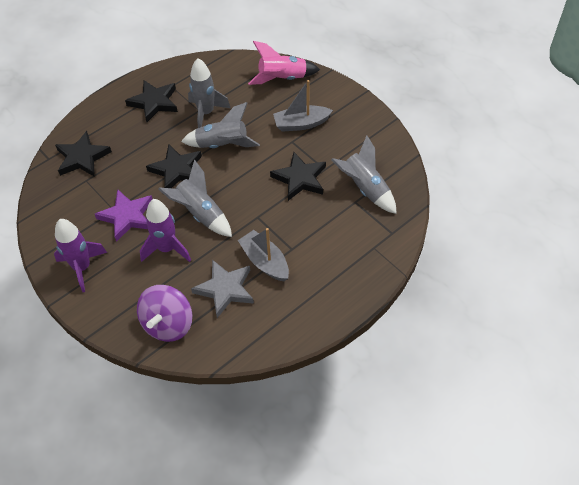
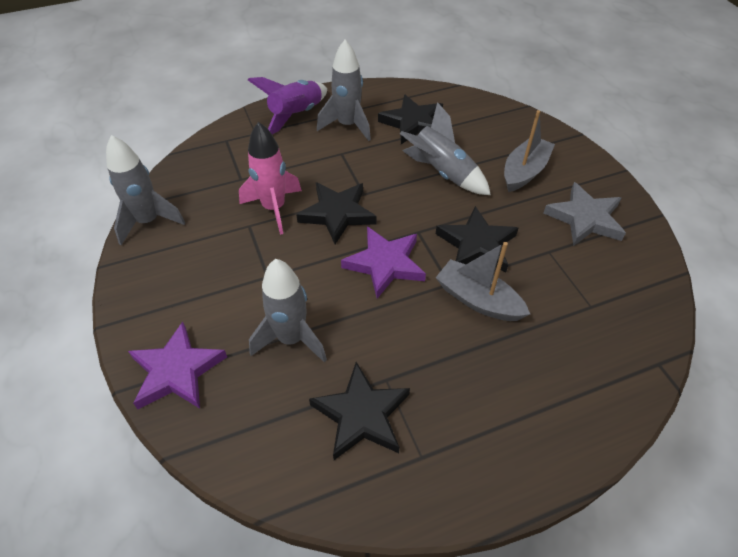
purple rocket: 2 -> 1
purple spinning top: 1 -> 0
purple star: 1 -> 2

